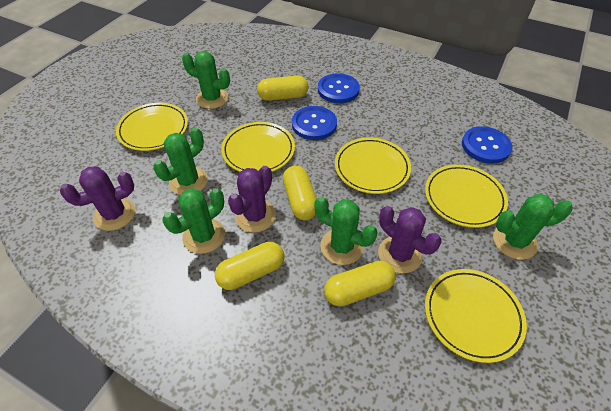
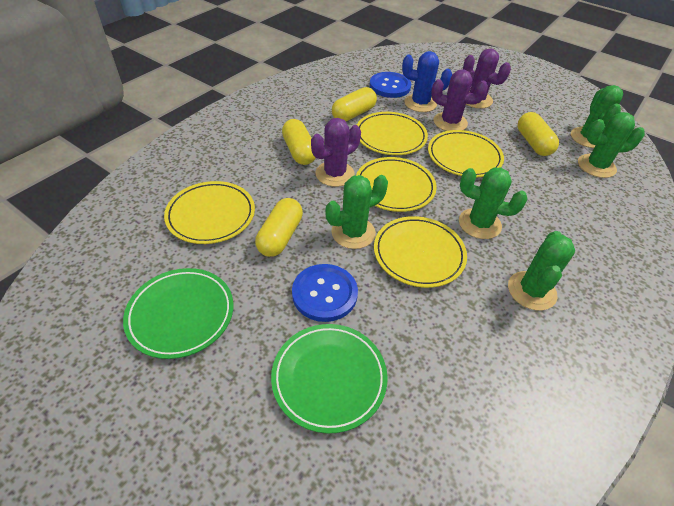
blue button: 3 -> 2
blue cactus: 0 -> 1
green plate: 0 -> 2

